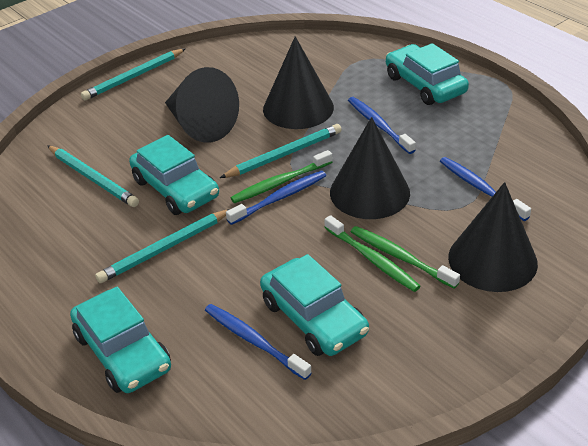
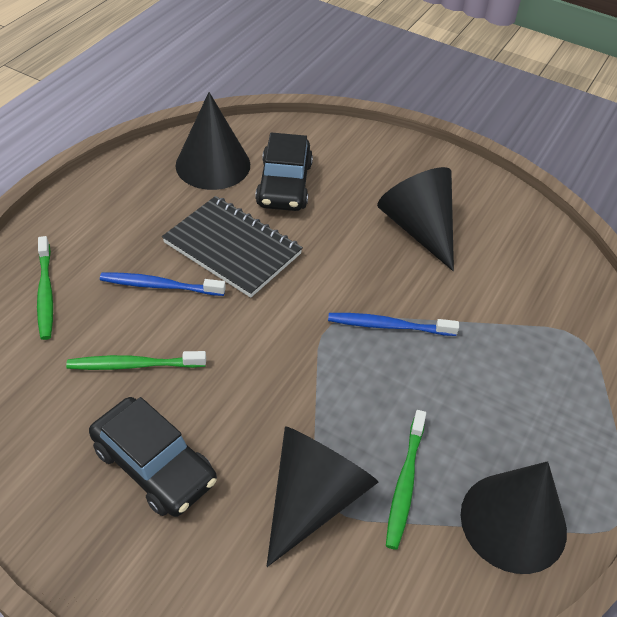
black car: 0 -> 2
black notebook: 0 -> 1
blue toothbrush: 4 -> 2
turquoise car: 4 -> 0
turquoise pencil: 4 -> 0

